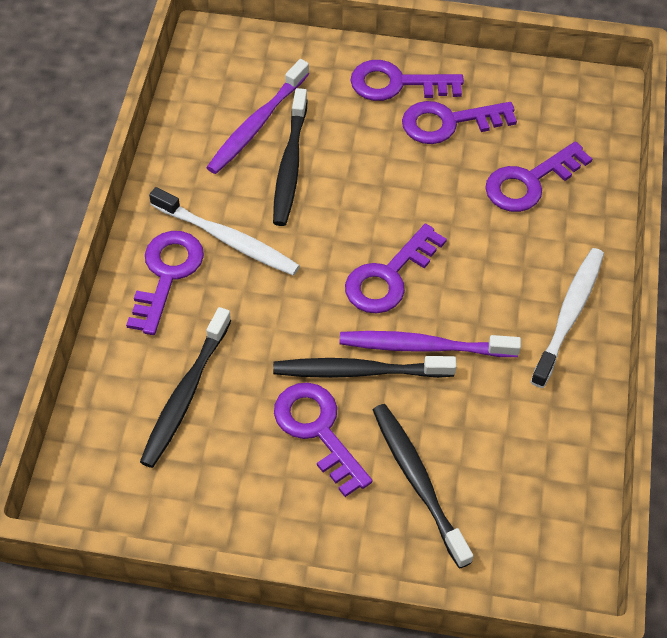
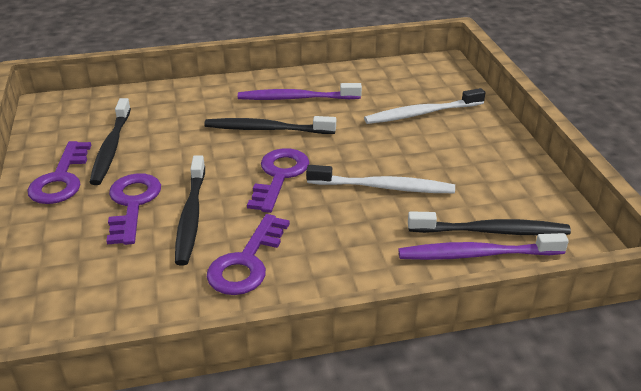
purple key: 6 -> 4

